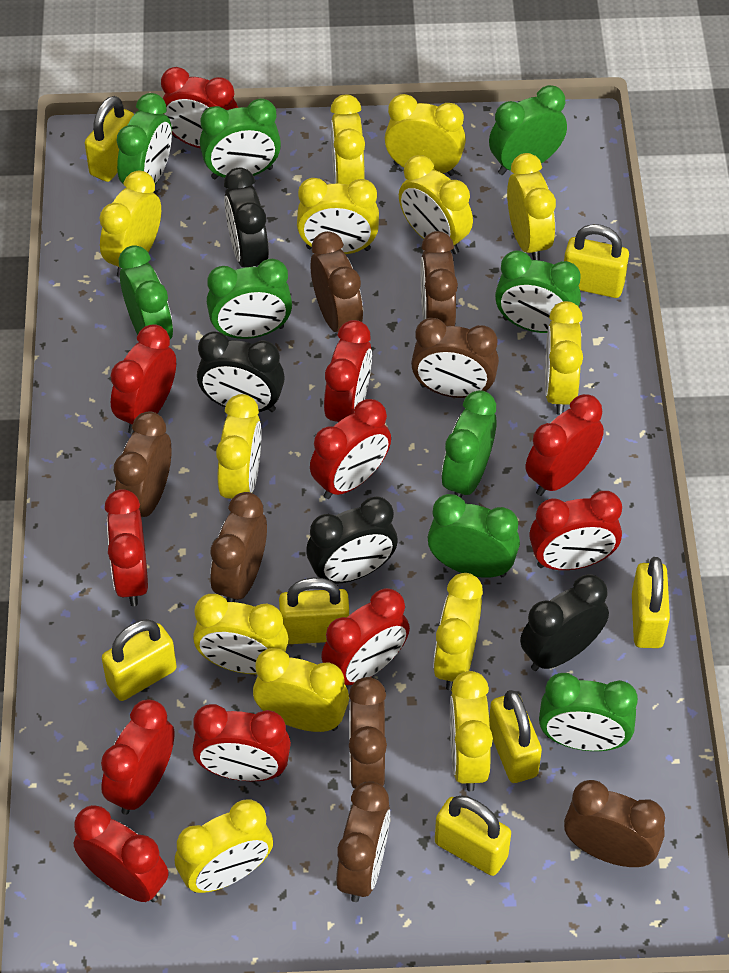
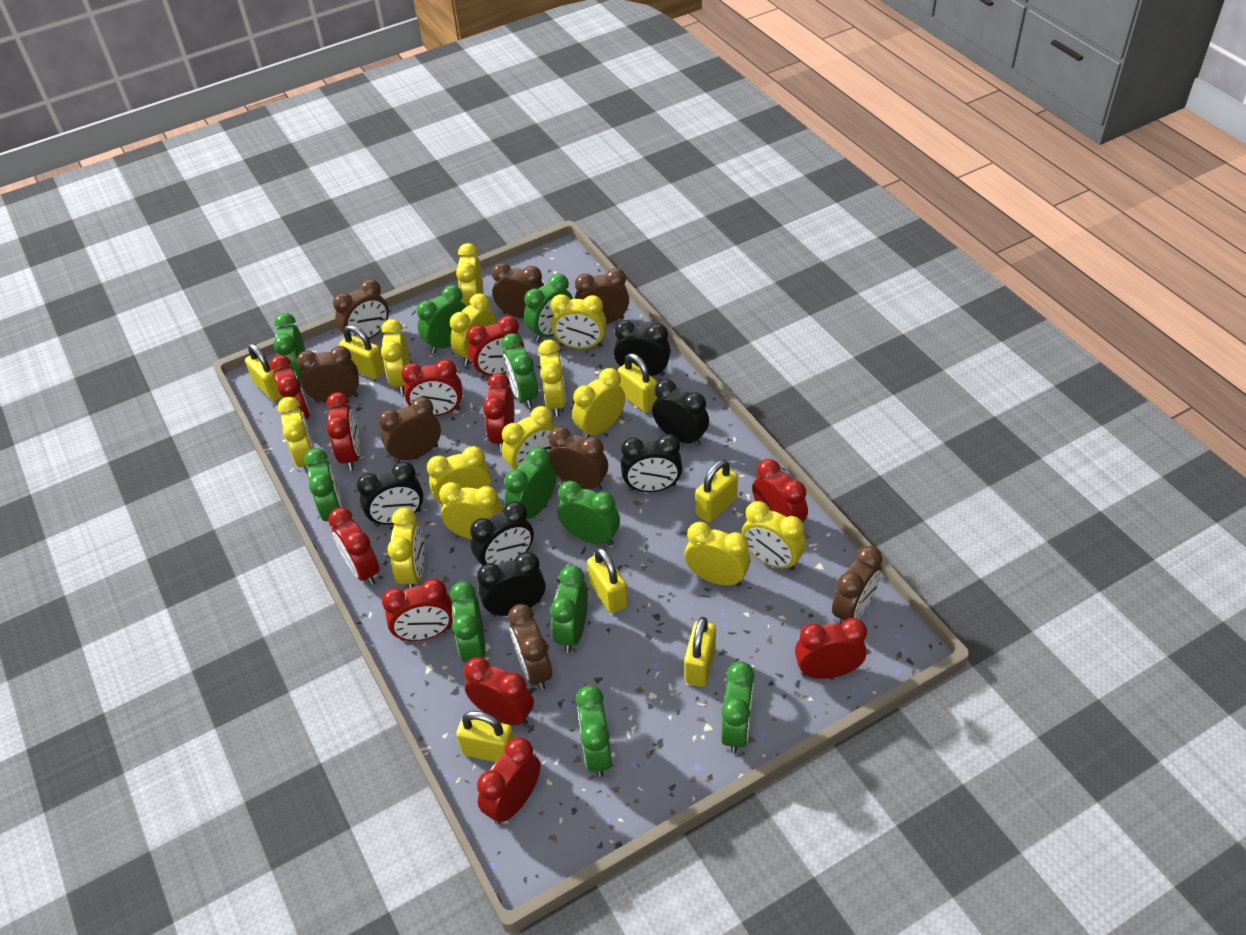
black clock: 4 -> 6
green clock: 9 -> 11

